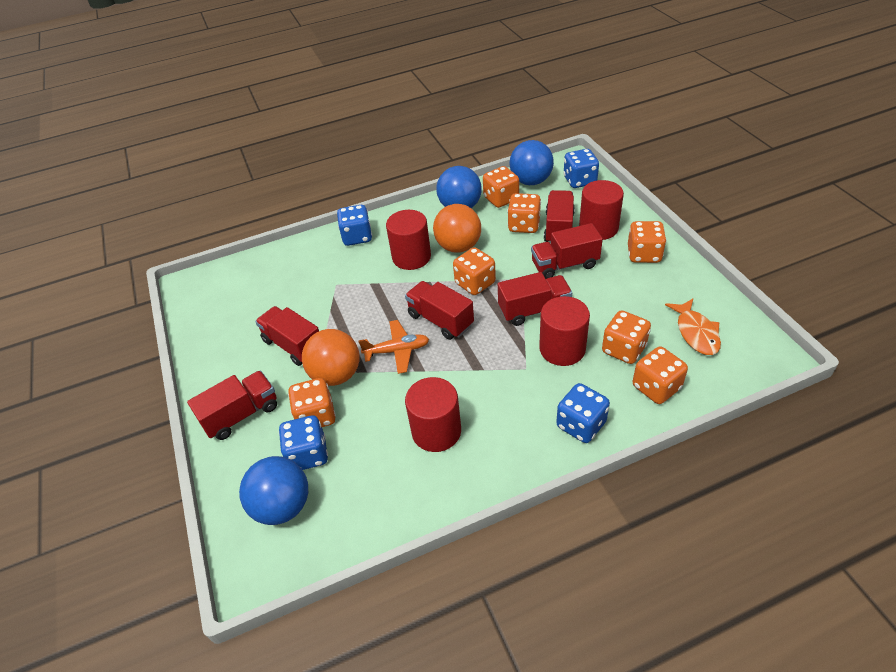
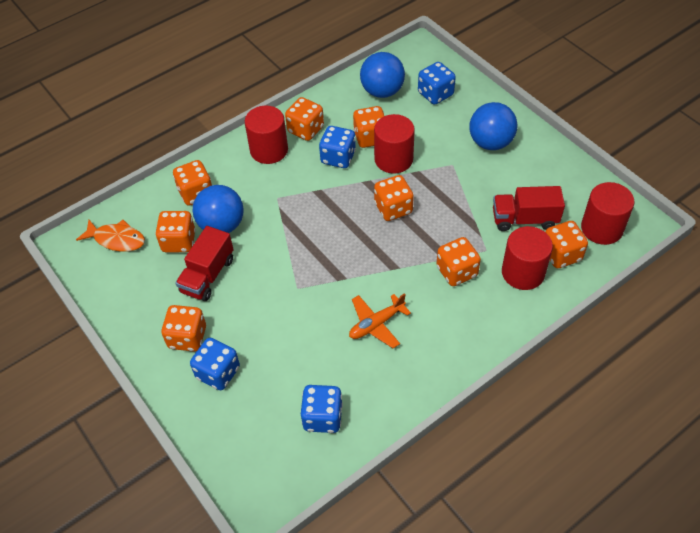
orange ball: 2 -> 0
orange dice: 7 -> 8
red truck: 6 -> 2

